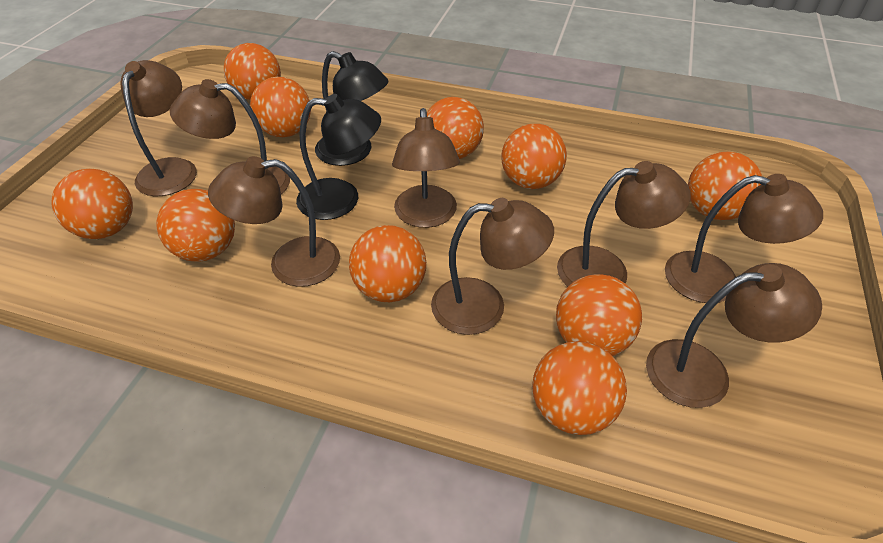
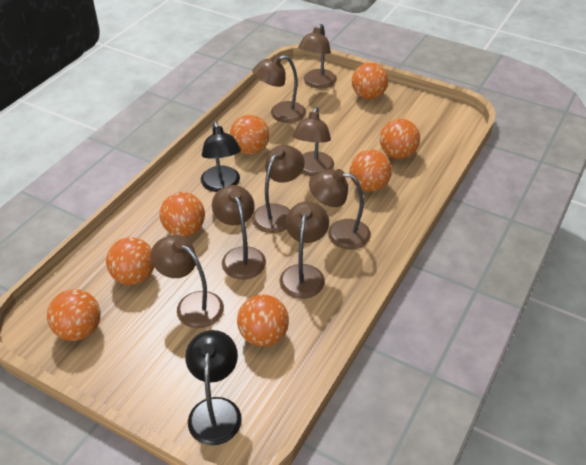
orange ball: 10 -> 8

